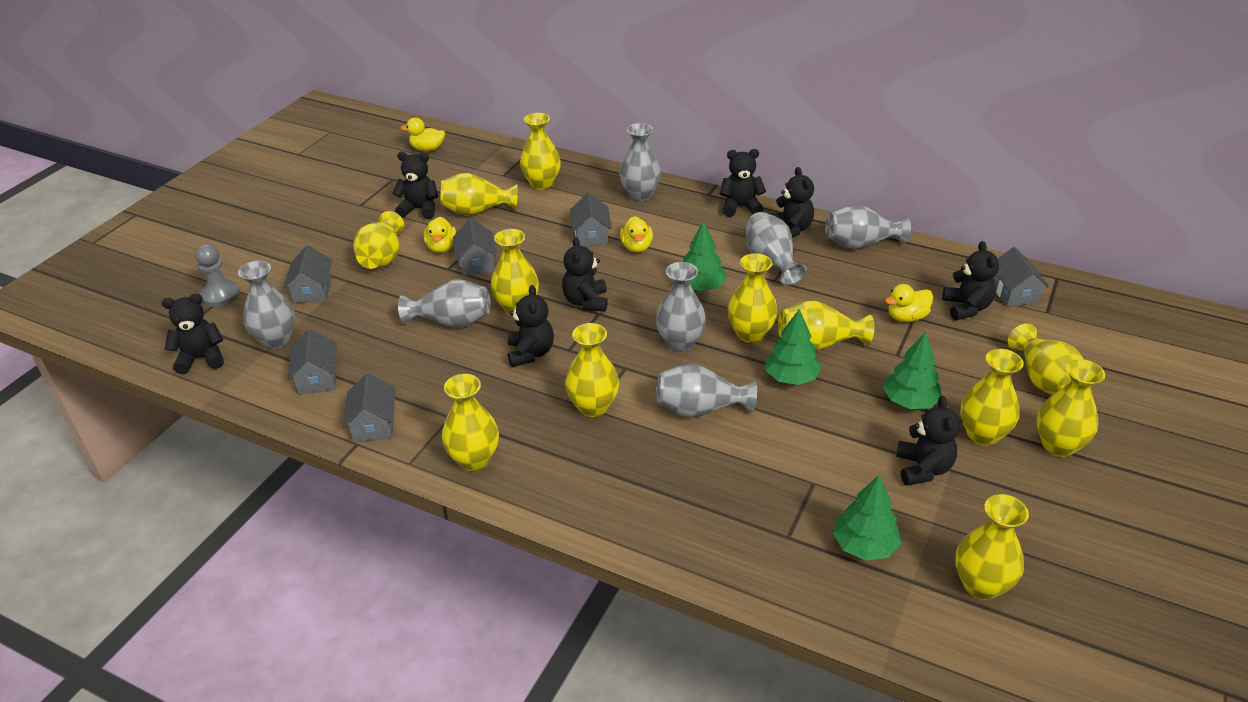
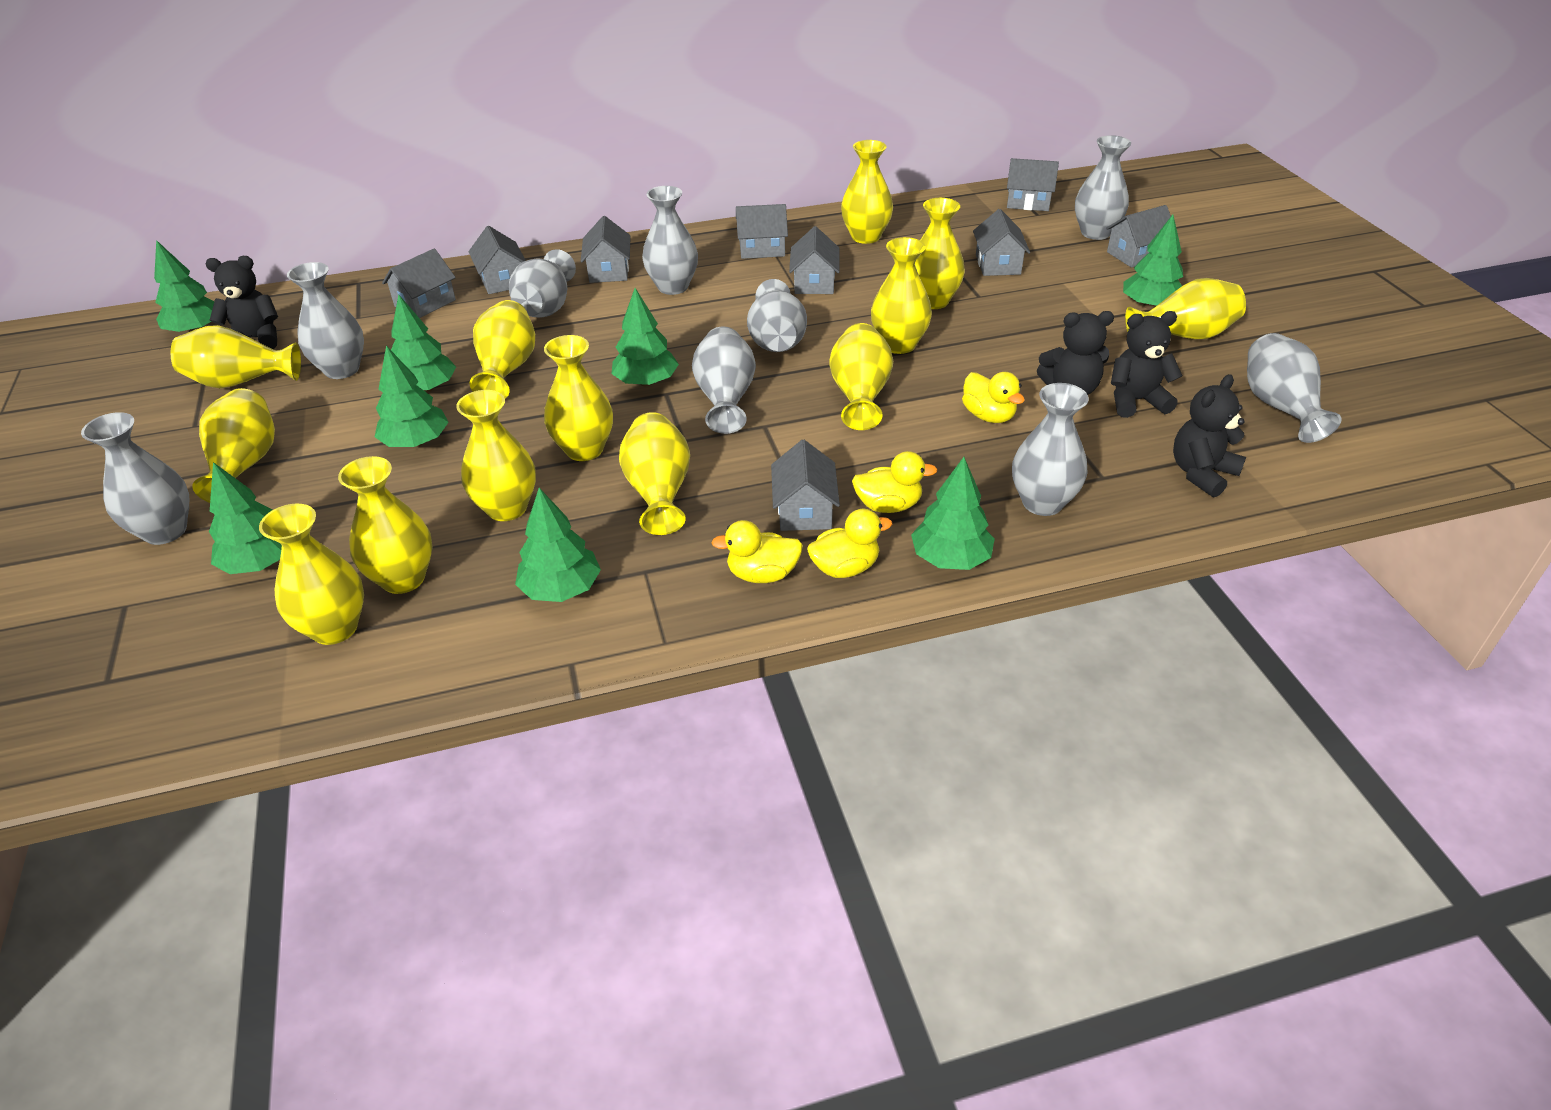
black teddy bear: 8 -> 4
green tree: 4 -> 8
grey house: 6 -> 9
grey pawn: 1 -> 0
grey vase: 7 -> 9
yellow vase: 12 -> 13

